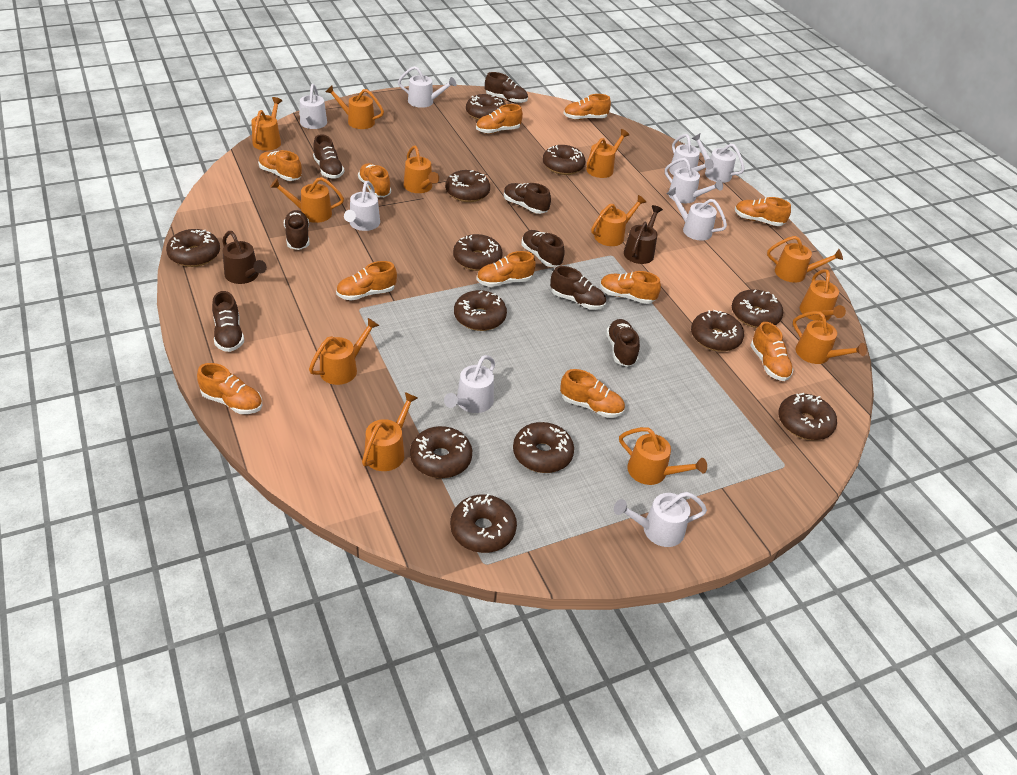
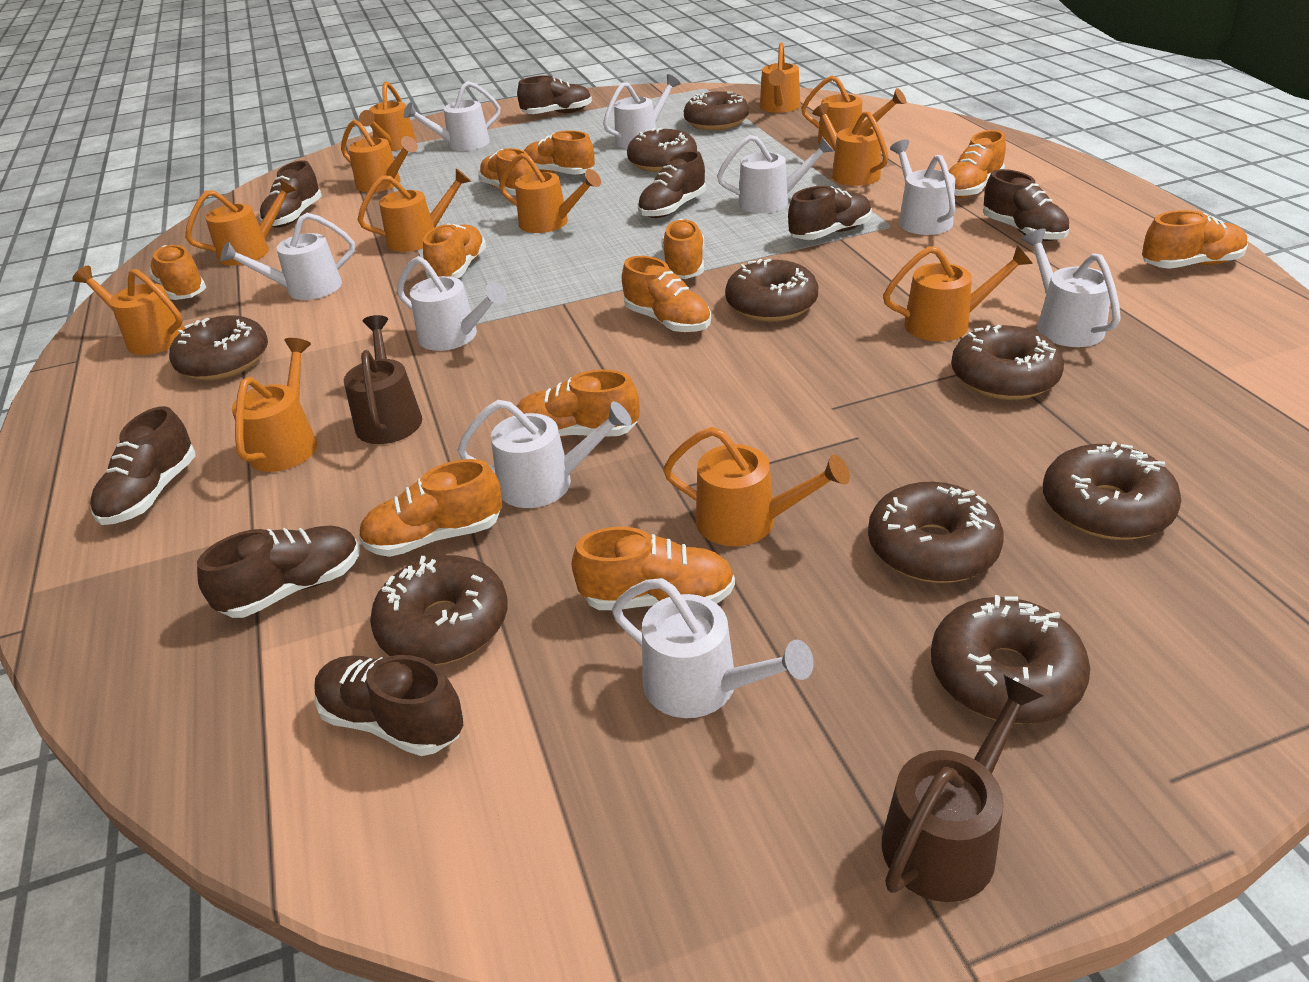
brown donut: 12 -> 9

